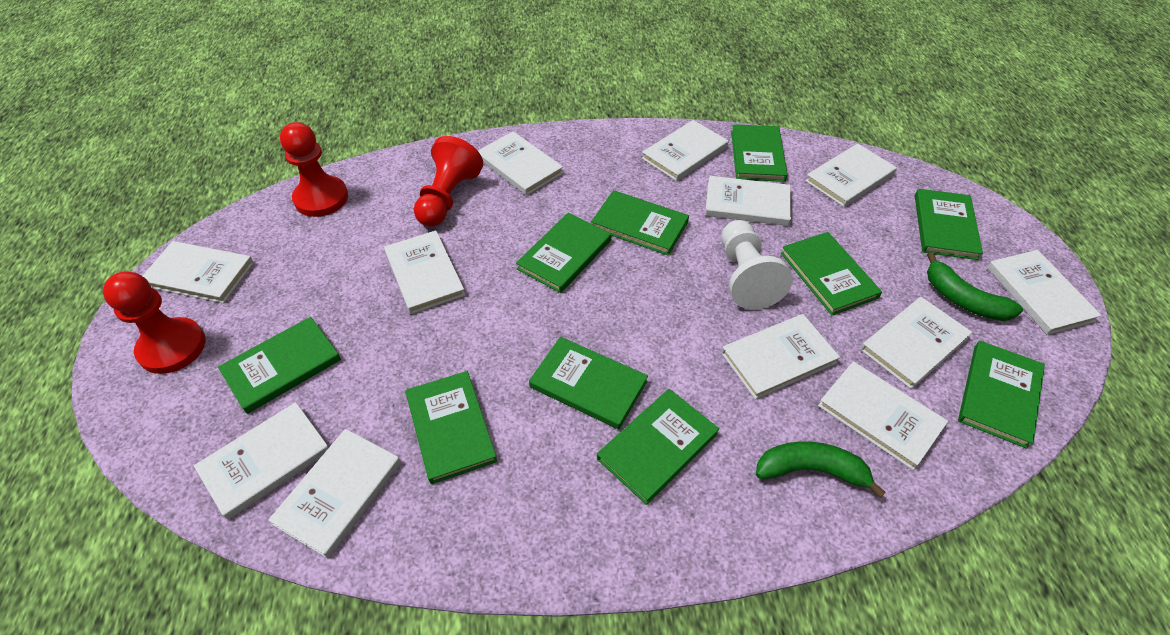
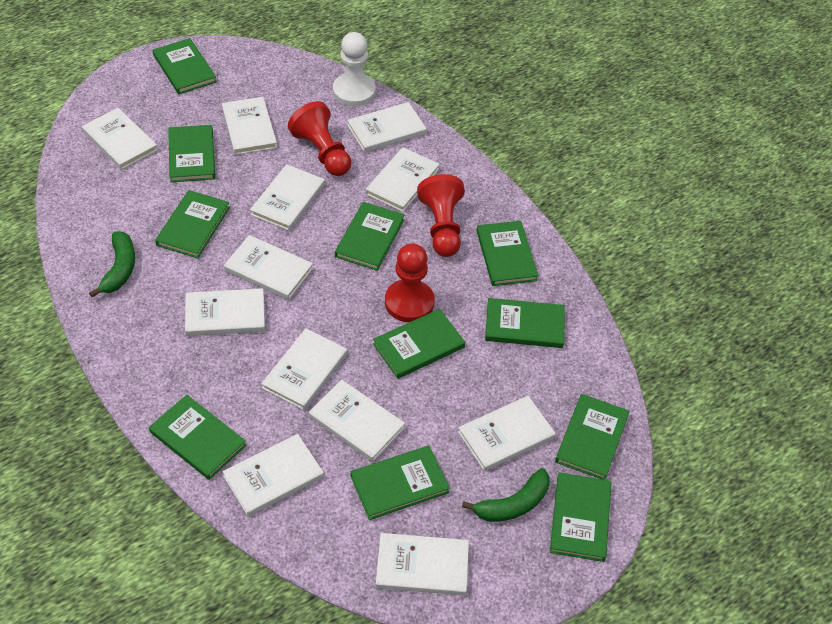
green book: 10 -> 11

